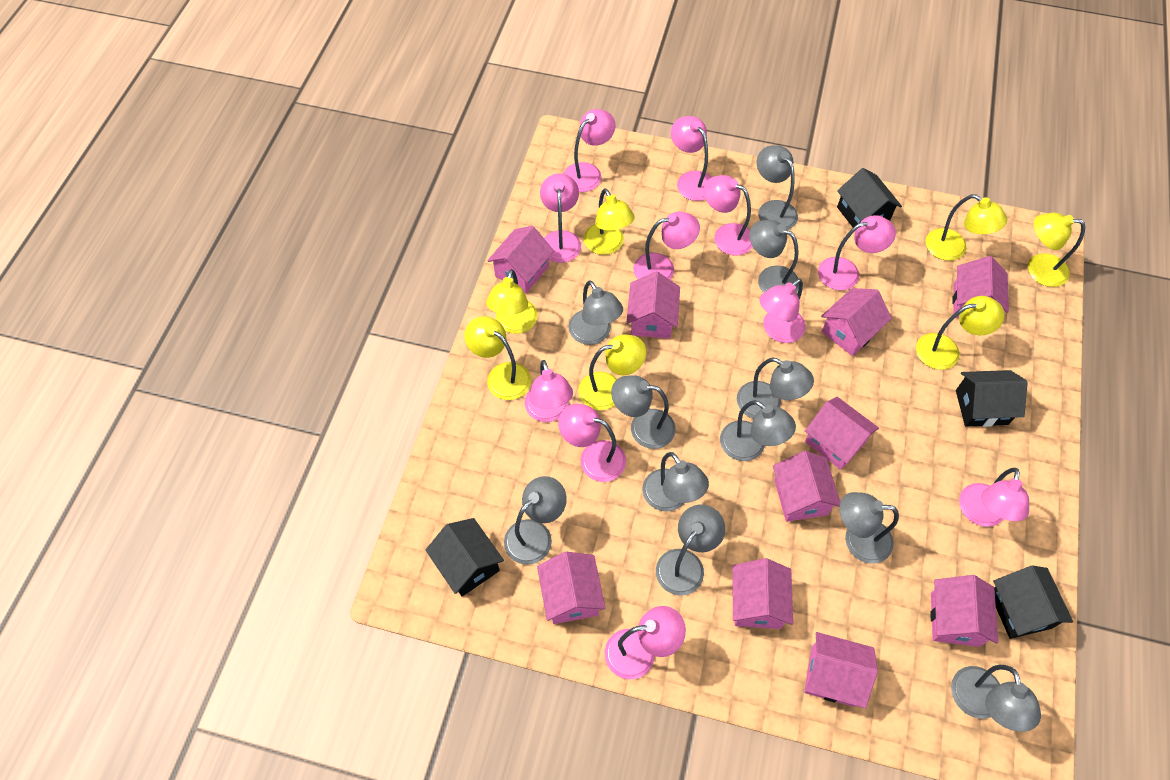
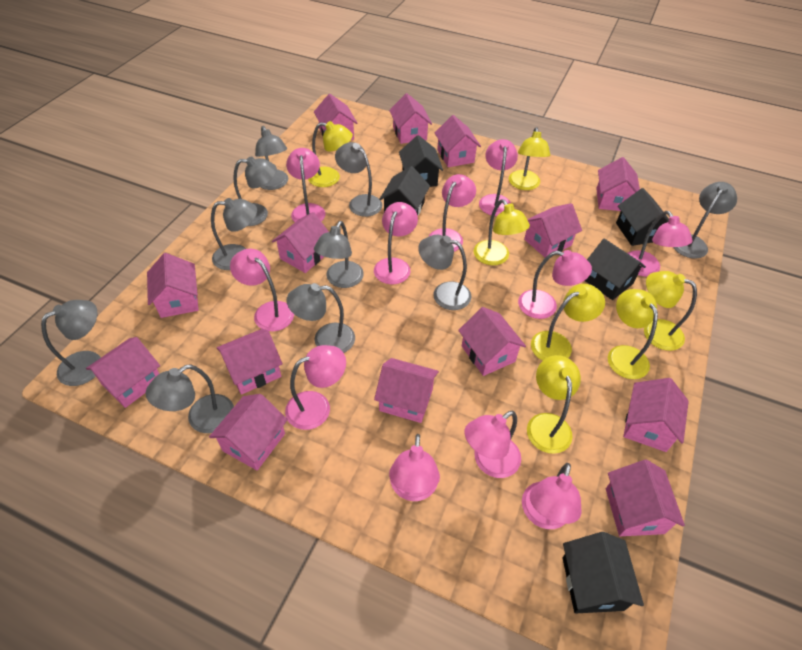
black house: 4 -> 5
grey lamp: 11 -> 10
pink house: 10 -> 14

